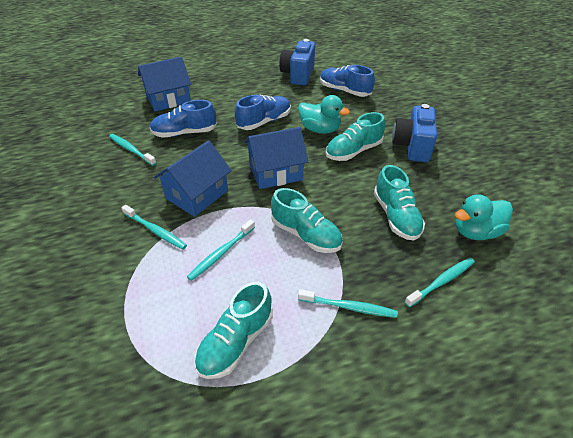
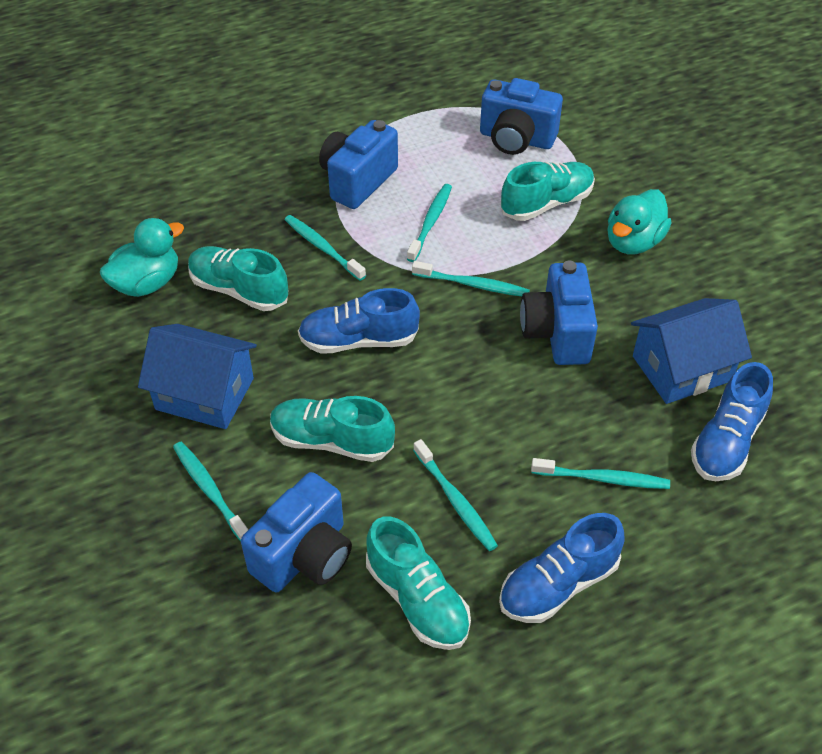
blue camera: 2 -> 4
blue house: 3 -> 2
turquoise toothbrush: 5 -> 6

